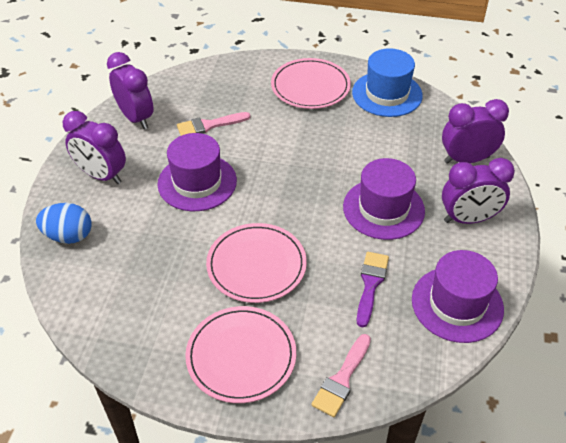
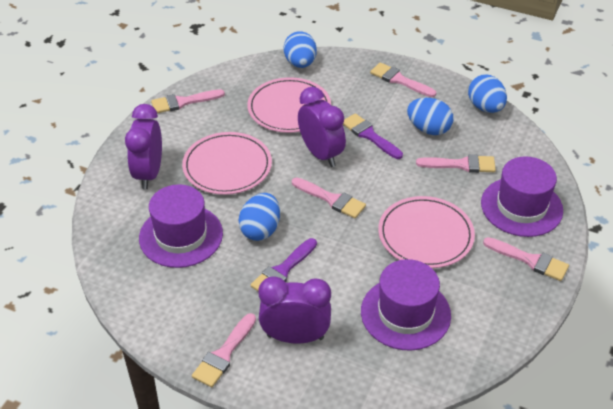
blue egg: 1 -> 4
blue hat: 1 -> 0
pink brush: 2 -> 6
purple brush: 1 -> 2
purple clock: 4 -> 3

